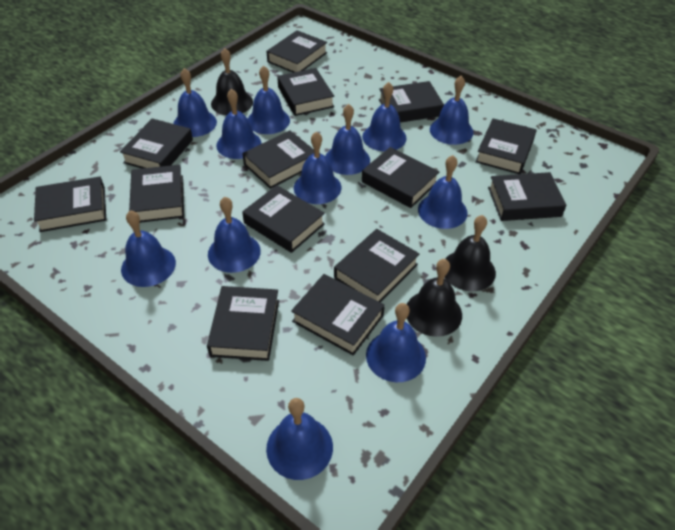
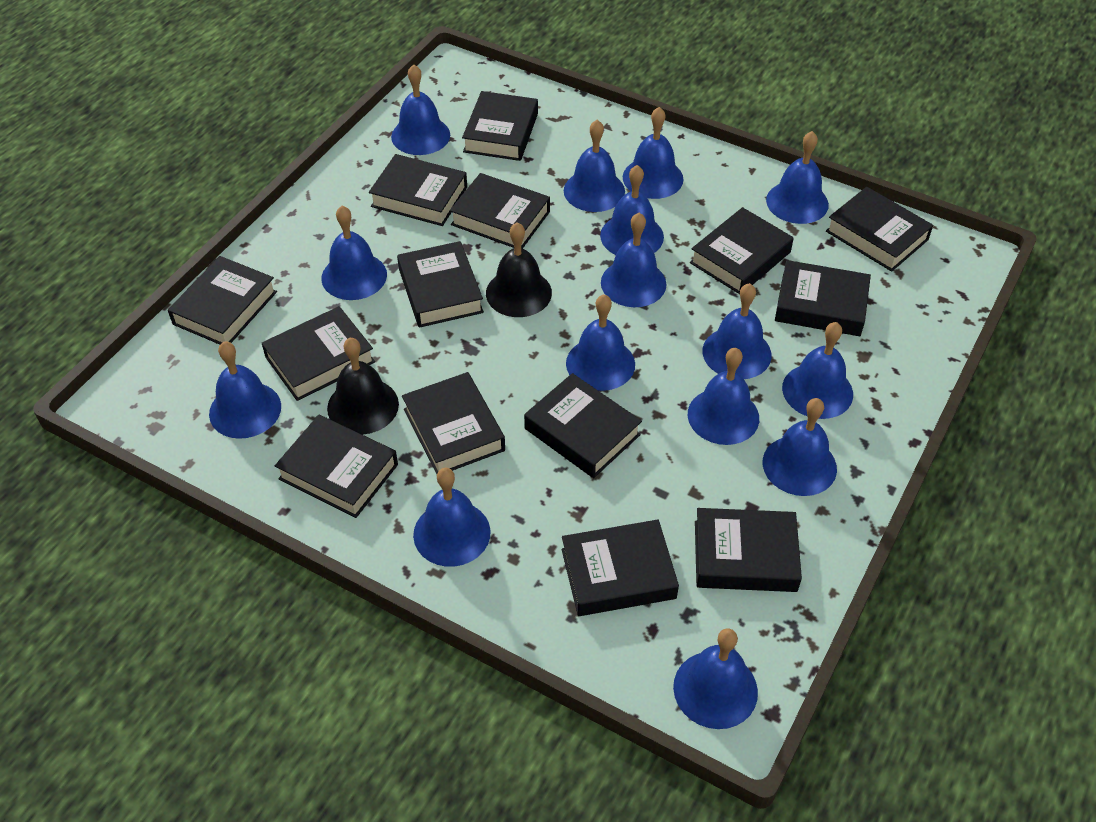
black bell: 3 -> 2
blue bell: 12 -> 15

